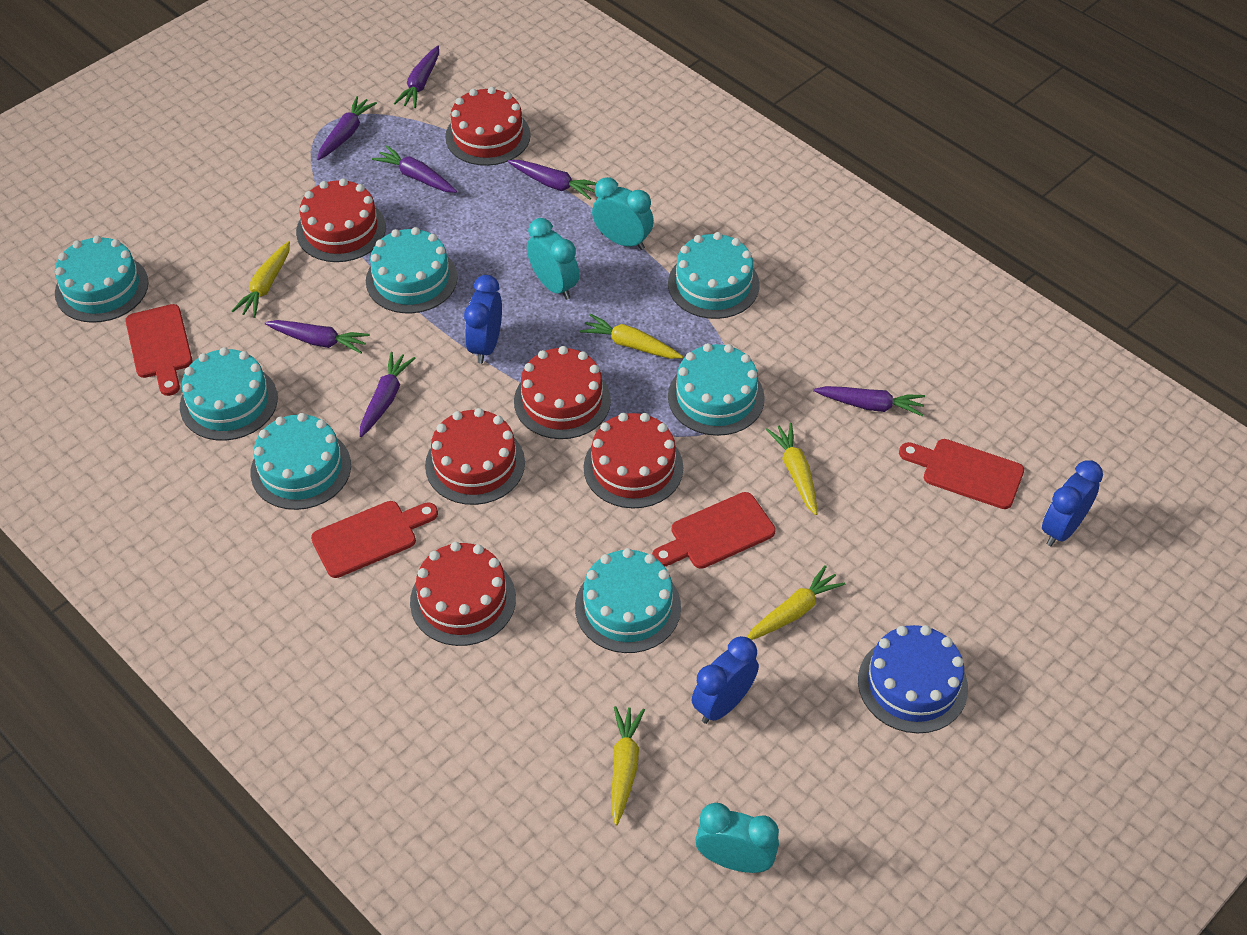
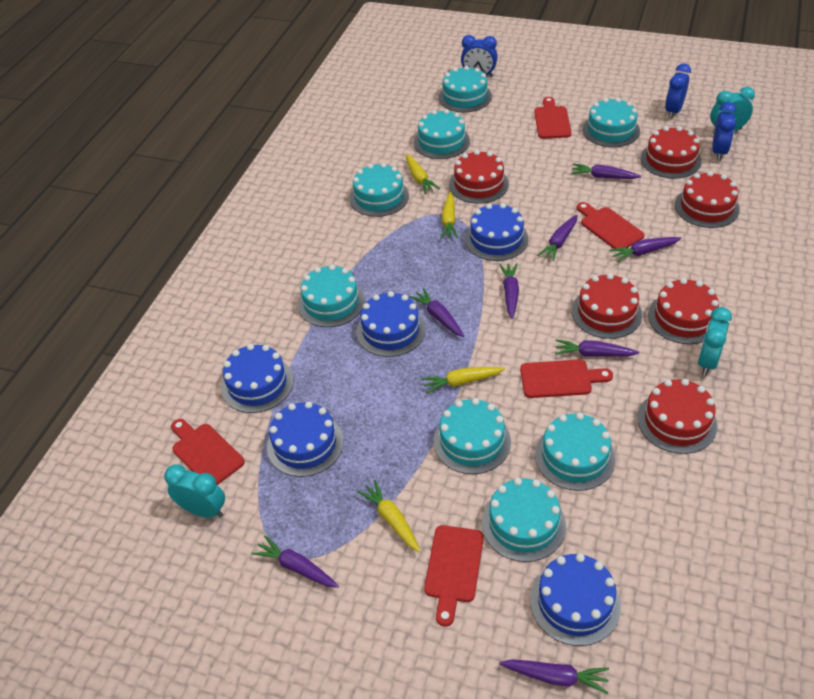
blue cake: 1 -> 5
purple carrot: 7 -> 8
red cutting board: 4 -> 5
turquoise cake: 7 -> 8
yellow carrot: 5 -> 4

